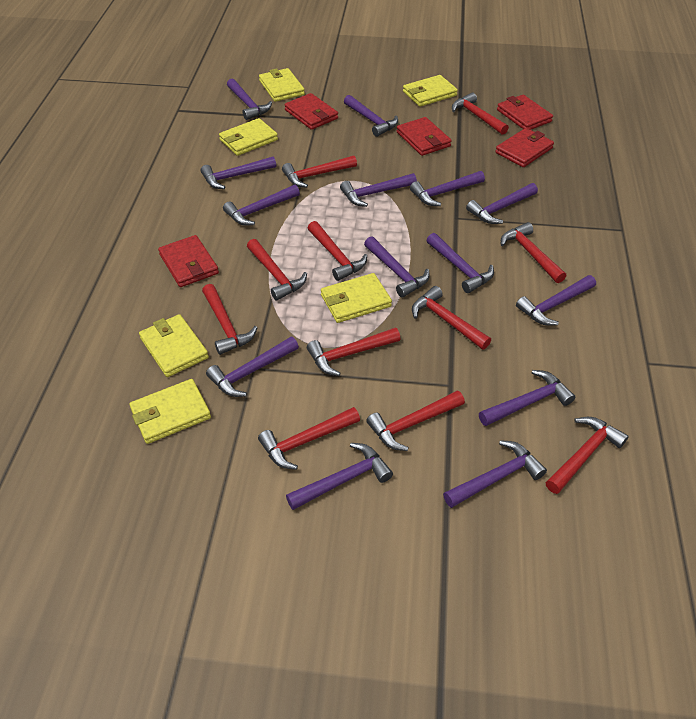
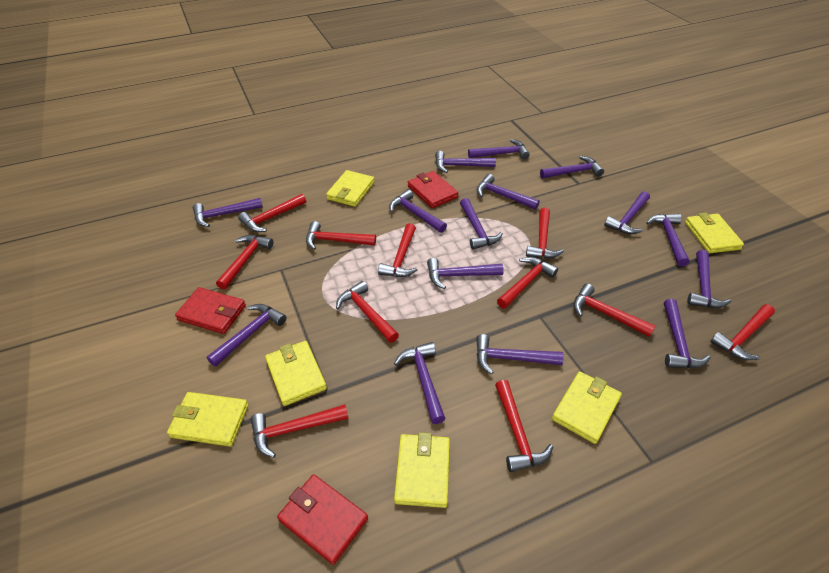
purple hammer: 14 -> 15
red wallet: 5 -> 3

